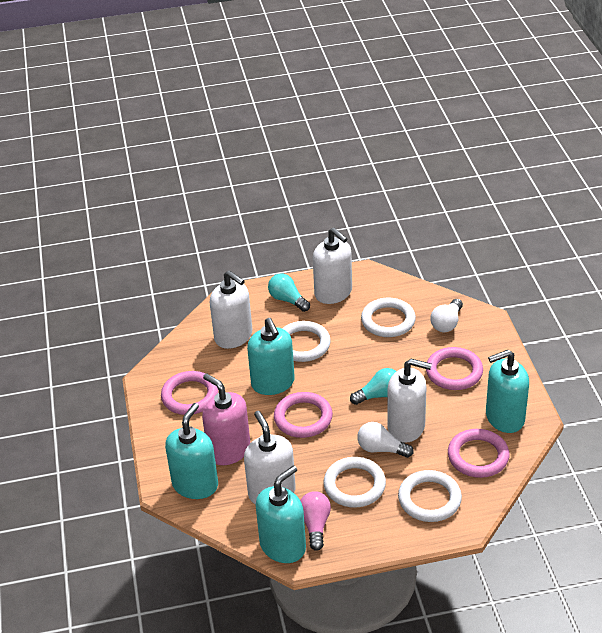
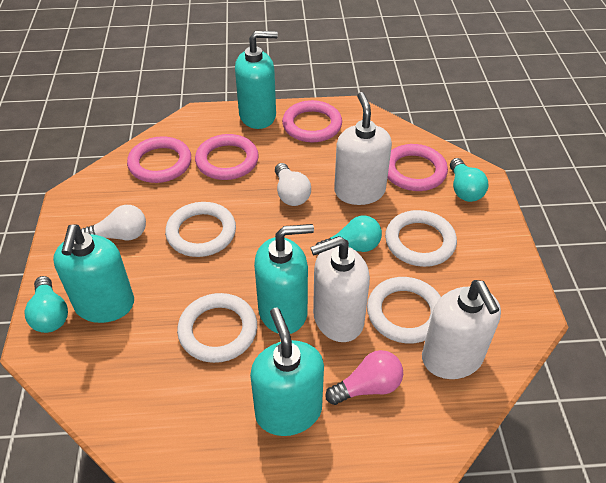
pink soap dispenser: 1 -> 0
turquoise light bulb: 2 -> 3
white soap dispenser: 4 -> 3

